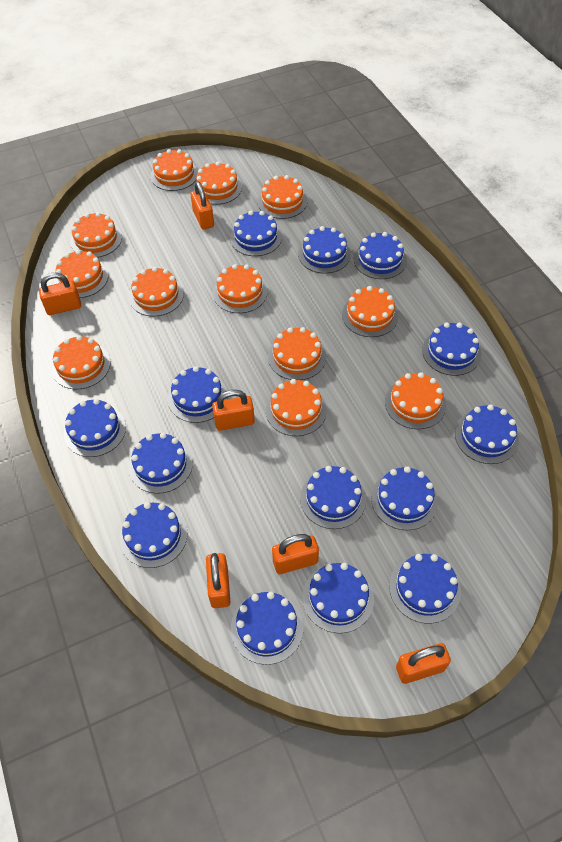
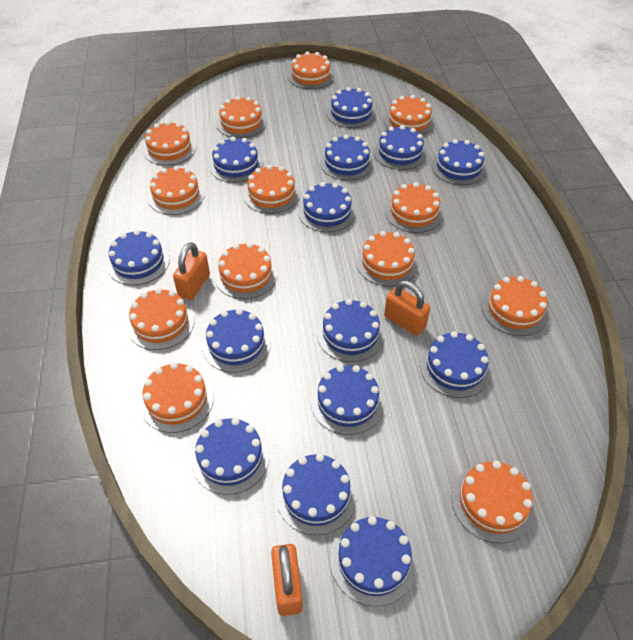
orange cake: 12 -> 13
orange padlock: 6 -> 3

